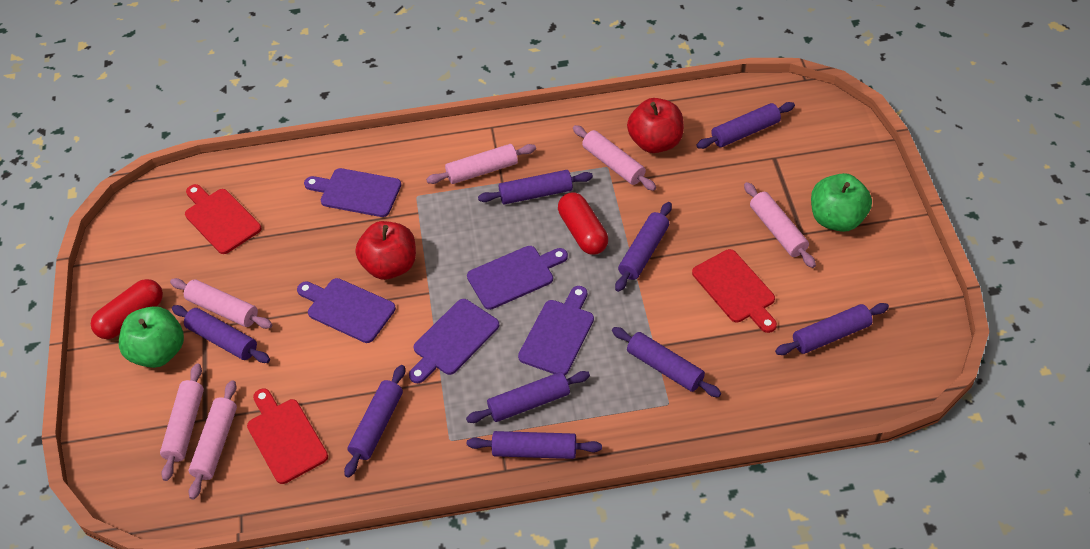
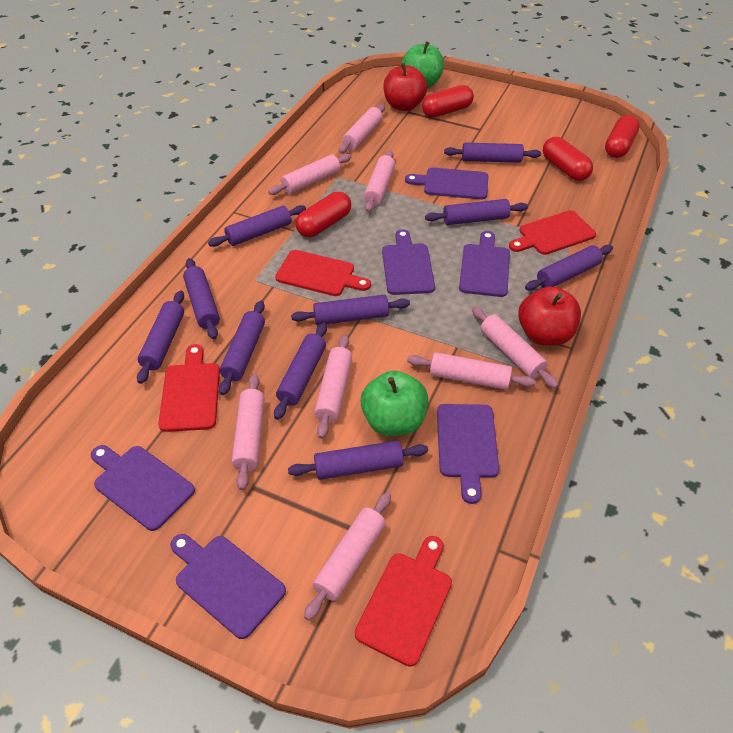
pink rolling pin: 6 -> 8
purple cutting board: 5 -> 6
purple rolling pin: 9 -> 10
red capsule: 2 -> 4
red cutting board: 3 -> 4

